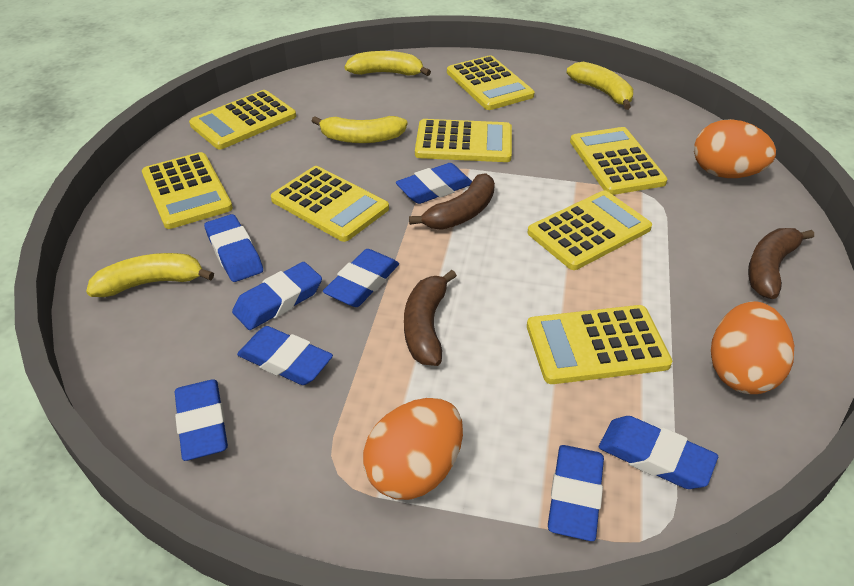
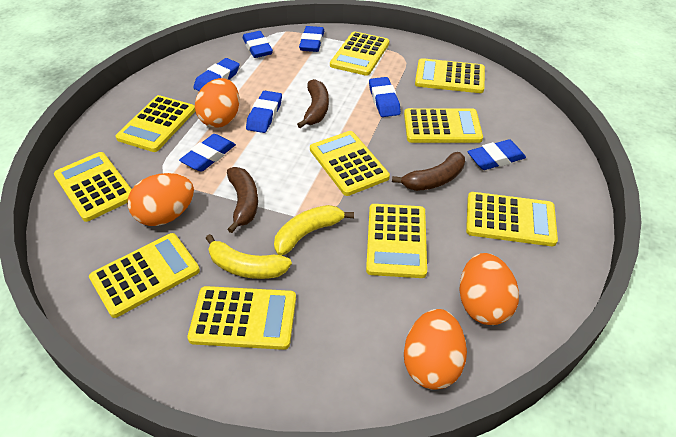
blue eraser: 8 -> 7
orange egg: 3 -> 4
yellow banana: 4 -> 2
yellow calculator: 8 -> 10

